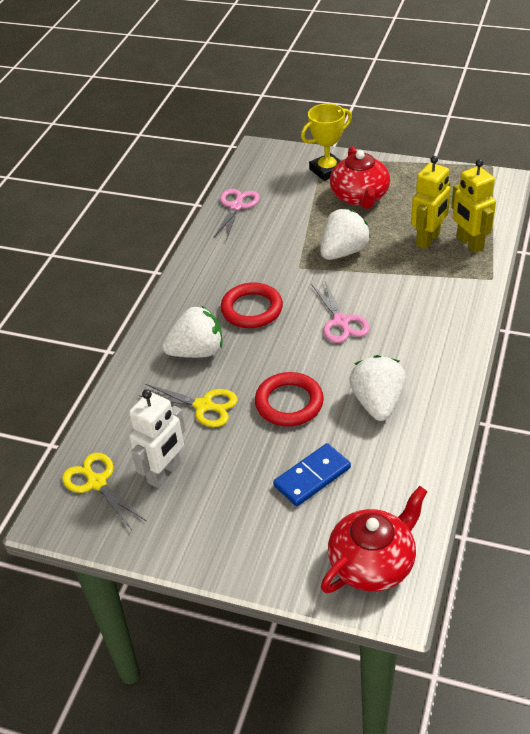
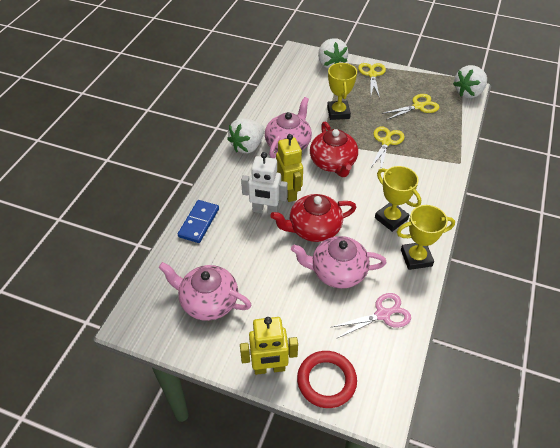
pink scissors: 2 -> 1
pink teapot: 0 -> 3
red ring: 2 -> 1
yellow scissors: 2 -> 3
yellow trophy: 1 -> 3

